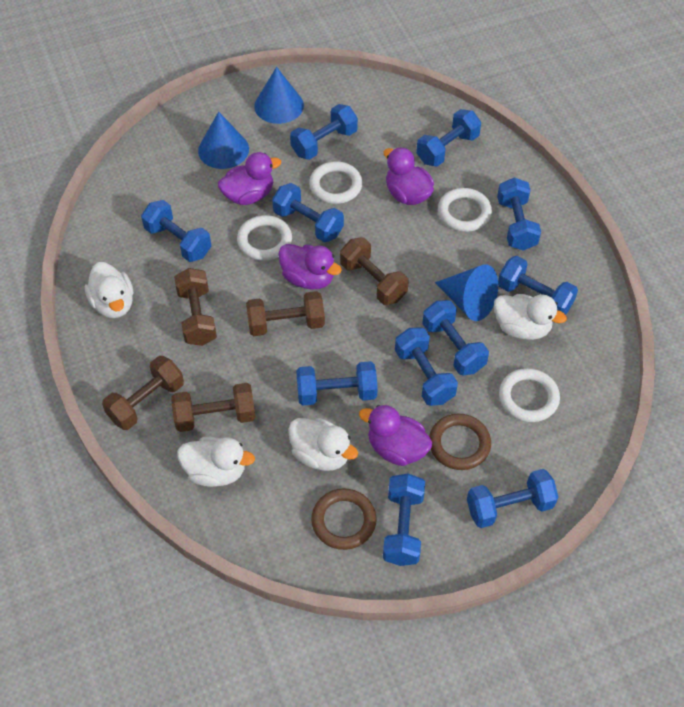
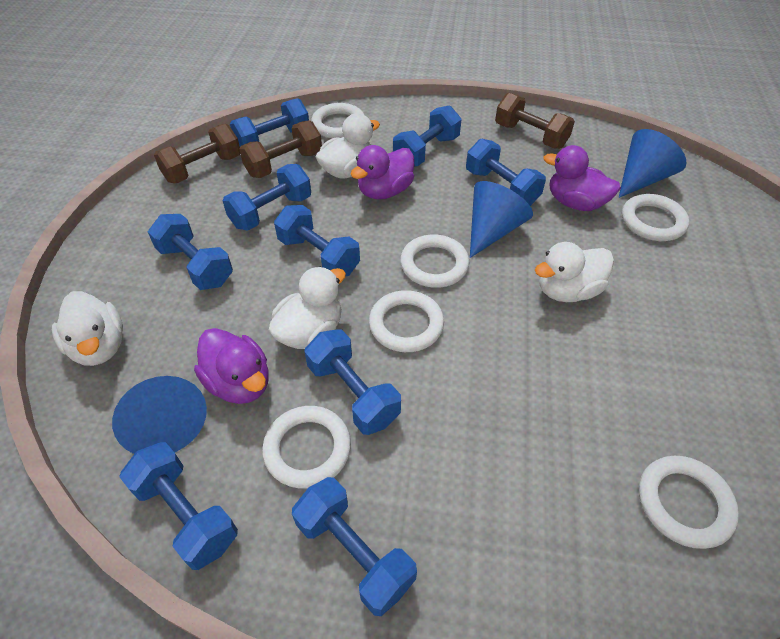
blue dumbbell: 11 -> 9
brown dumbbell: 5 -> 3
brown ring: 2 -> 0
purple duck: 4 -> 3
white ring: 4 -> 6

